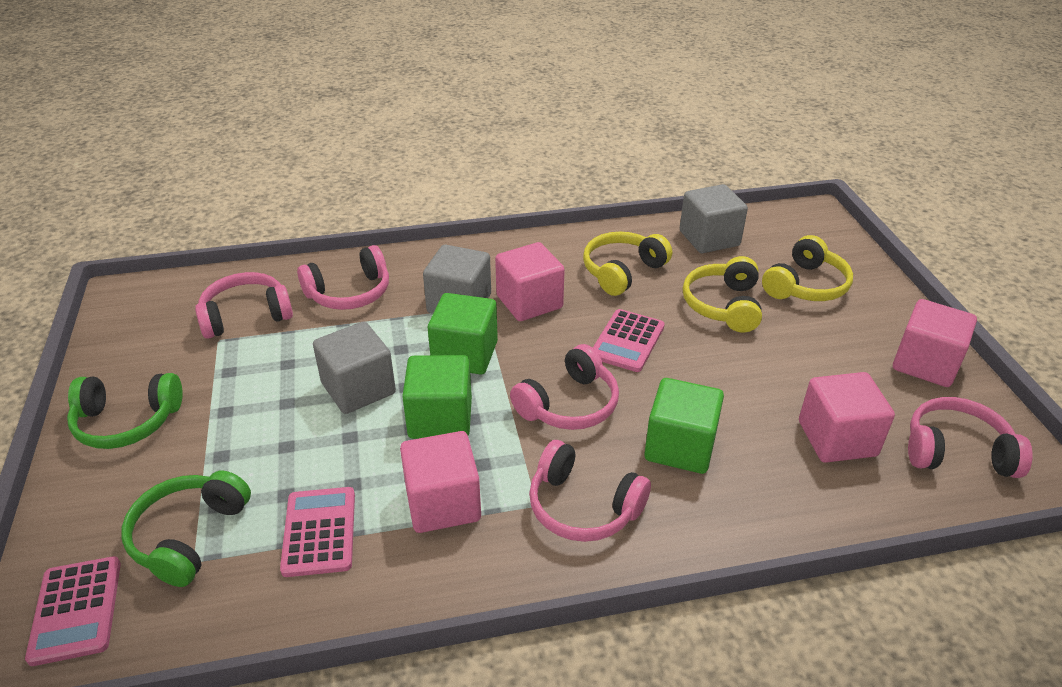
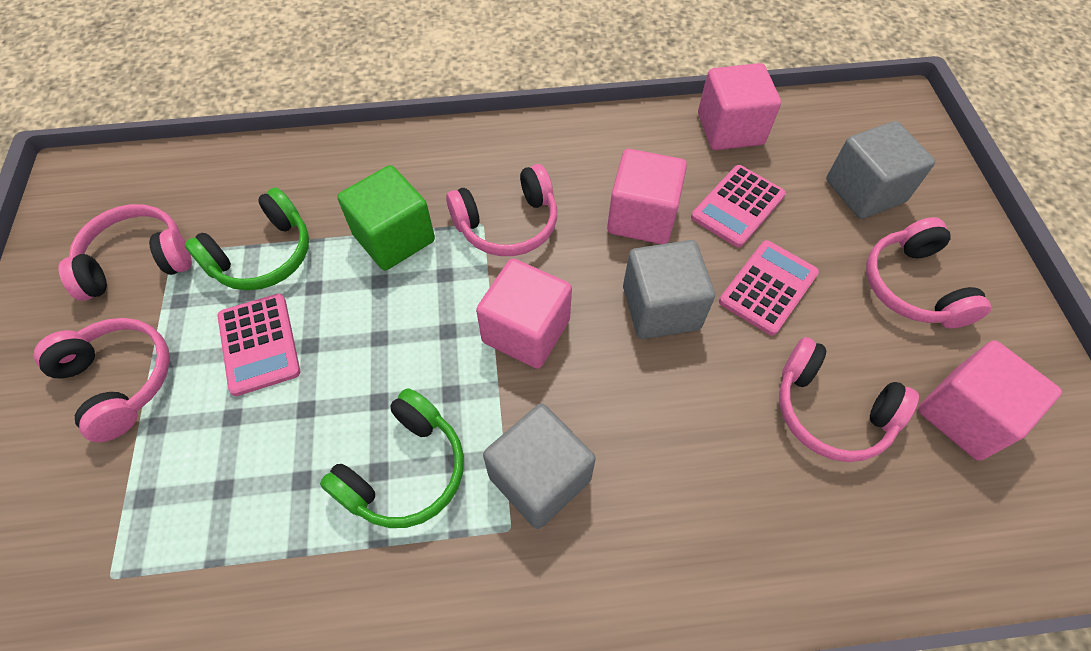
green cube: 3 -> 1
yellow headphones: 3 -> 0

